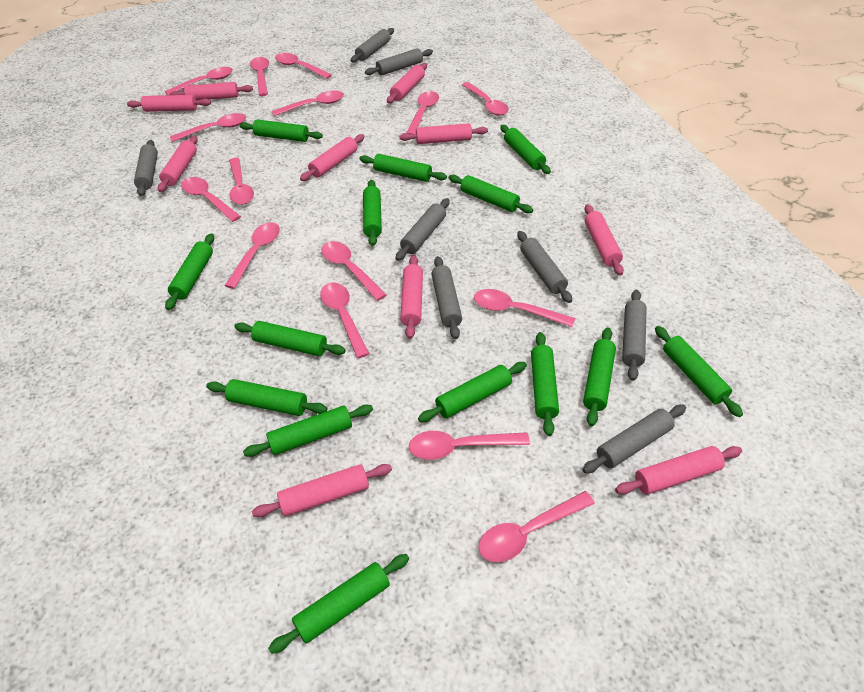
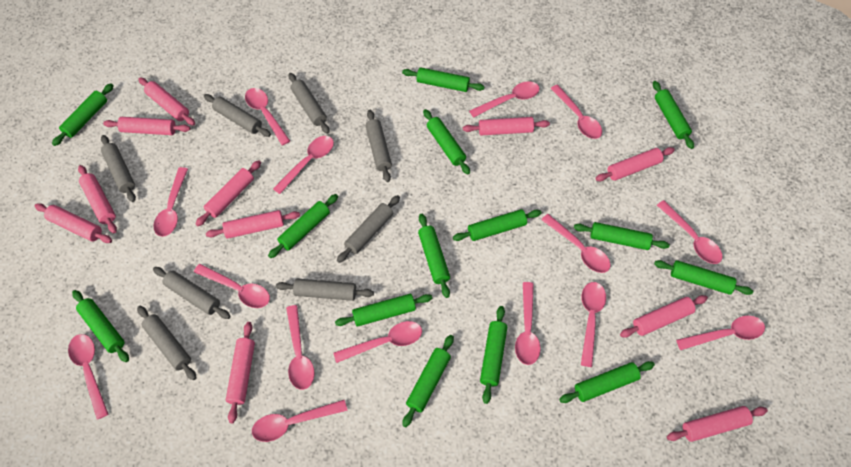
pink rolling pin: 10 -> 11

